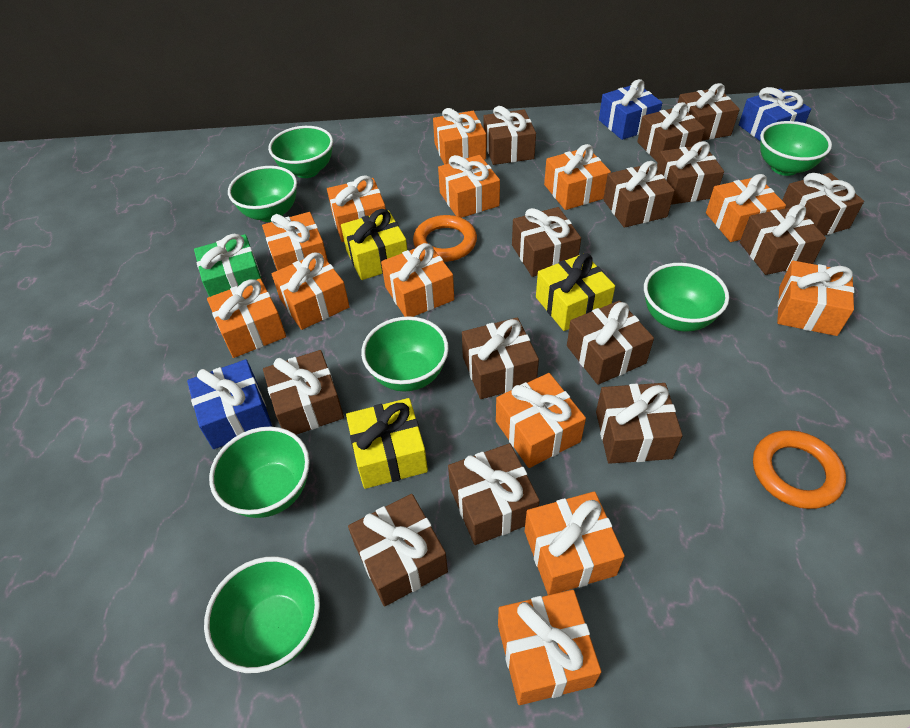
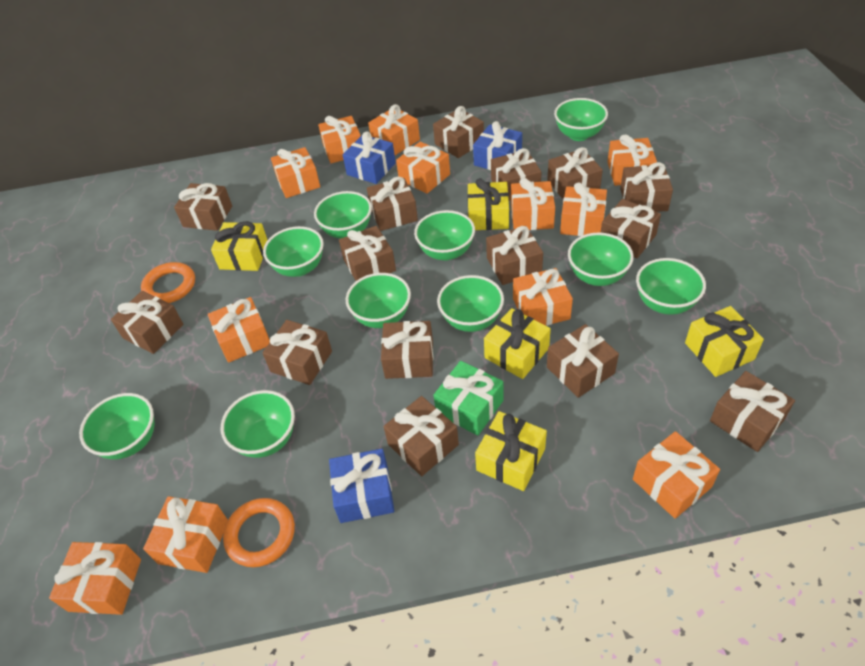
brown gift: 14 -> 15
green bowl: 7 -> 10
orange gift: 13 -> 12
yellow gift: 3 -> 5

